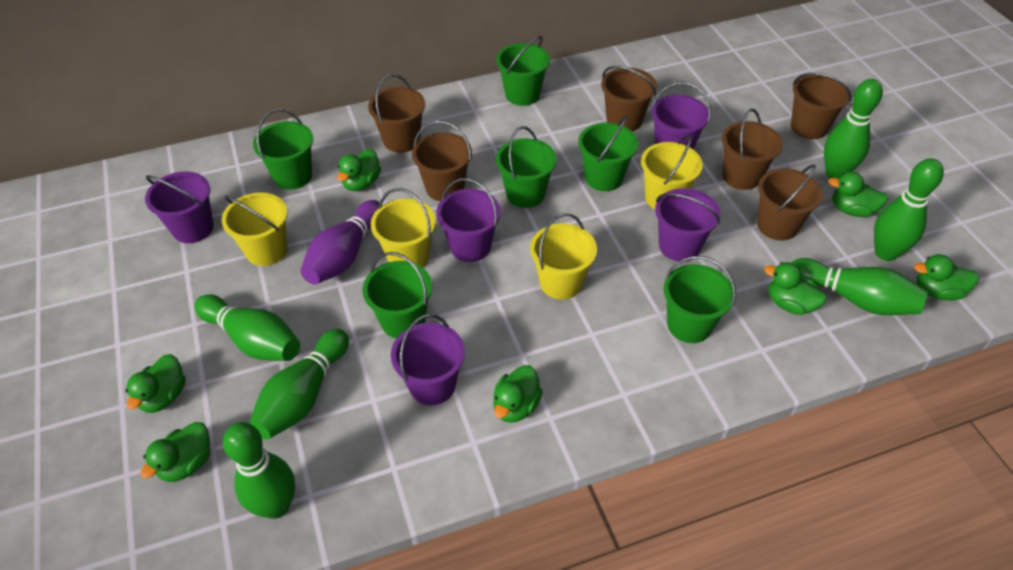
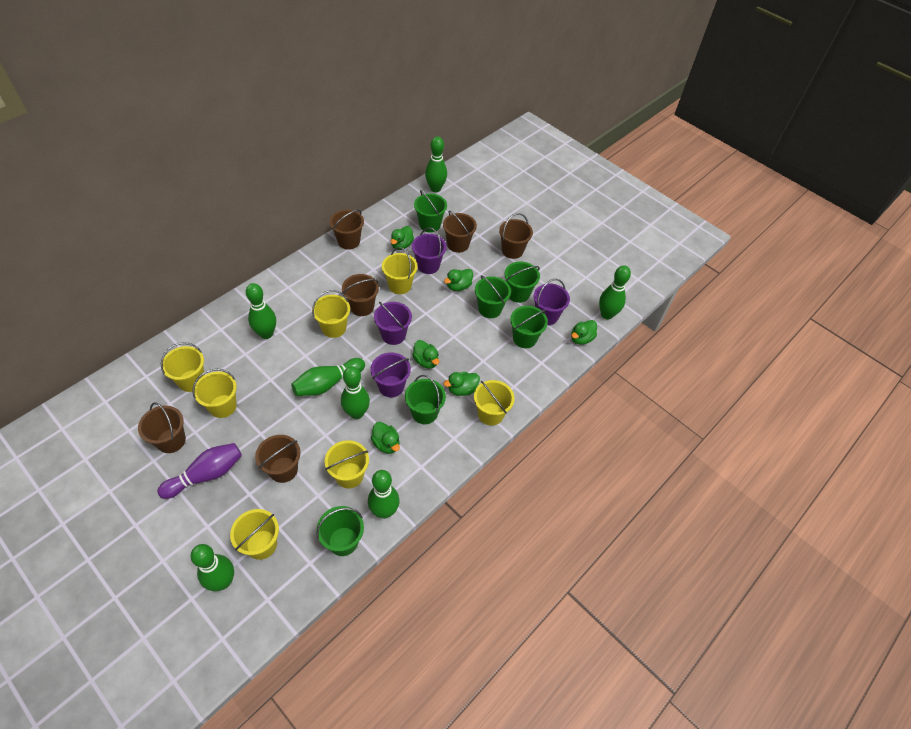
green bowling pin: 6 -> 7
green duck: 7 -> 6
purple bucket: 5 -> 4
yellow bucket: 4 -> 7

